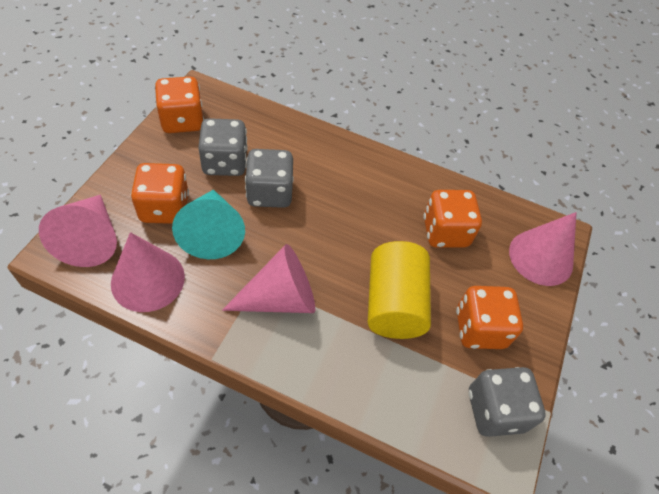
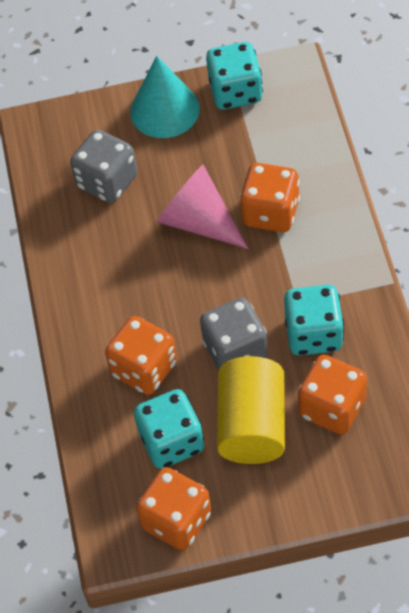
grey dice: 3 -> 2
pink cone: 4 -> 1
turquoise dice: 0 -> 3

